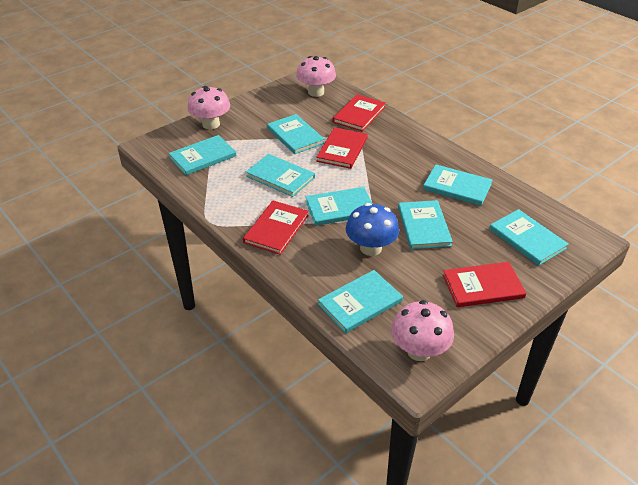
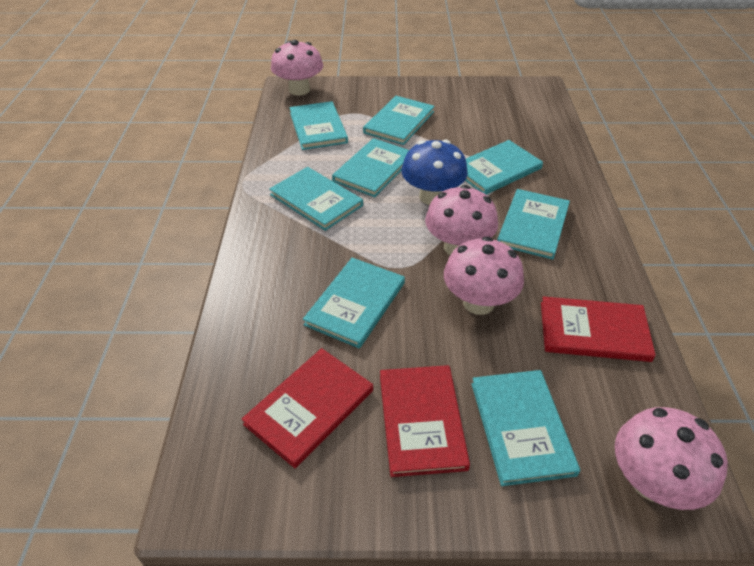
pink mushroom: 3 -> 4
red book: 4 -> 3

